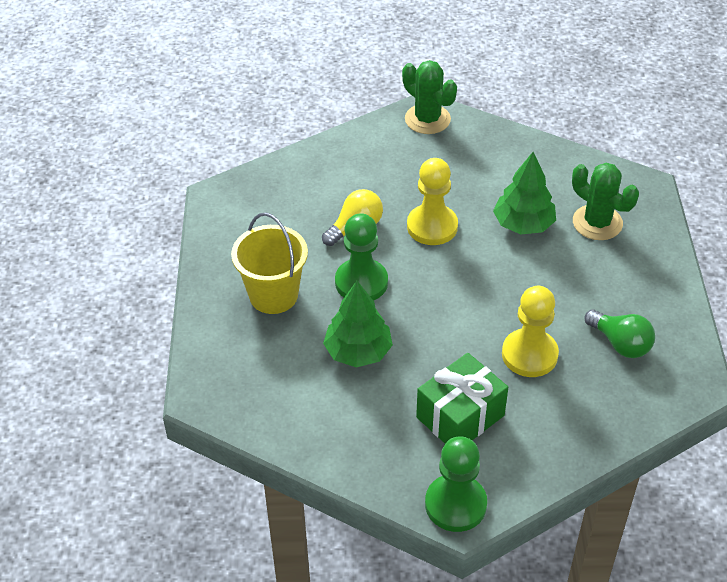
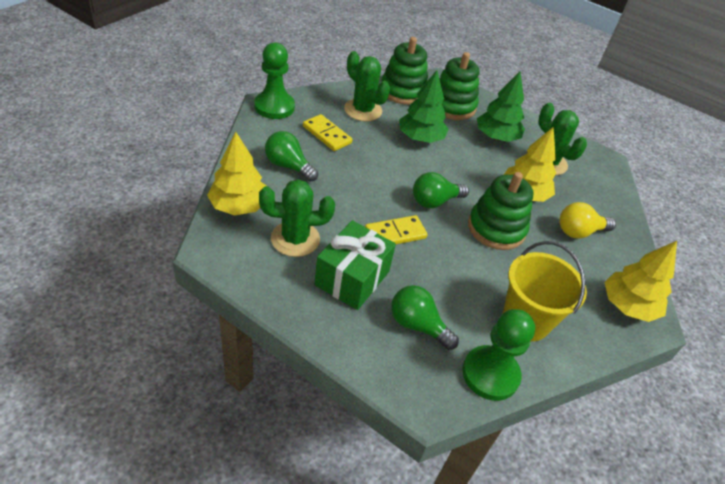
green cactus: 2 -> 3
green light bulb: 1 -> 3
green stacking toy: 0 -> 3
yellow domino: 0 -> 2
yellow pawn: 2 -> 0
yellow tree: 0 -> 3

